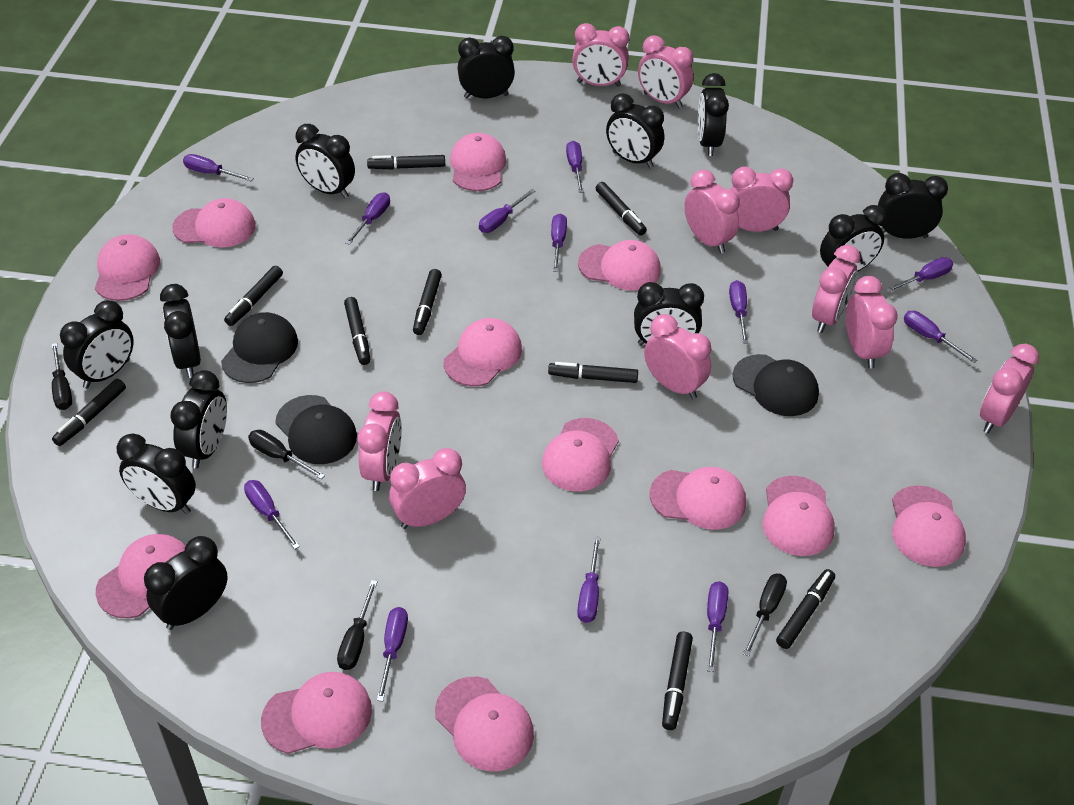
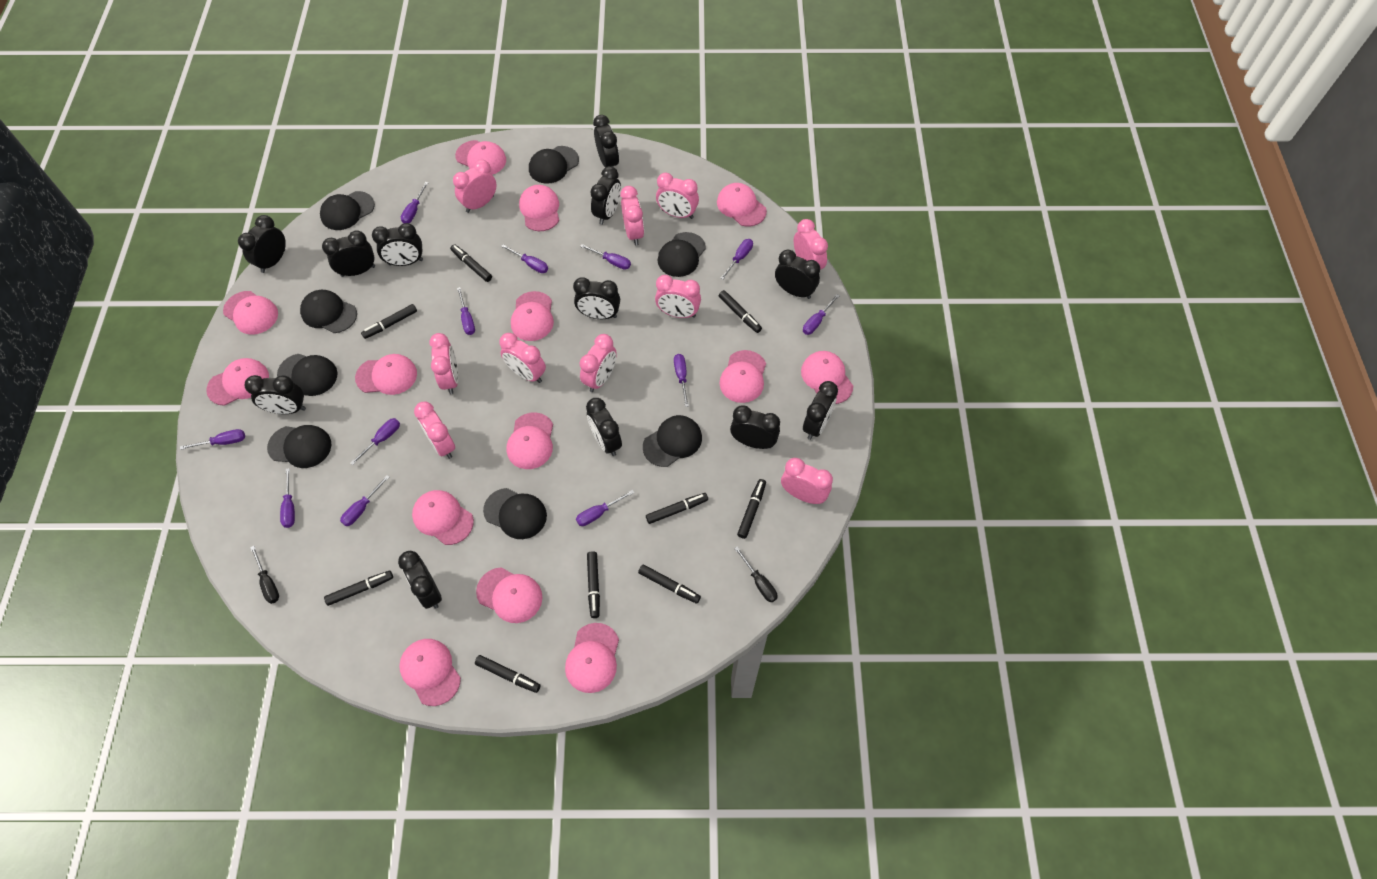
black cap: 3 -> 8
black screwdriver: 4 -> 2
pink cap: 12 -> 14

